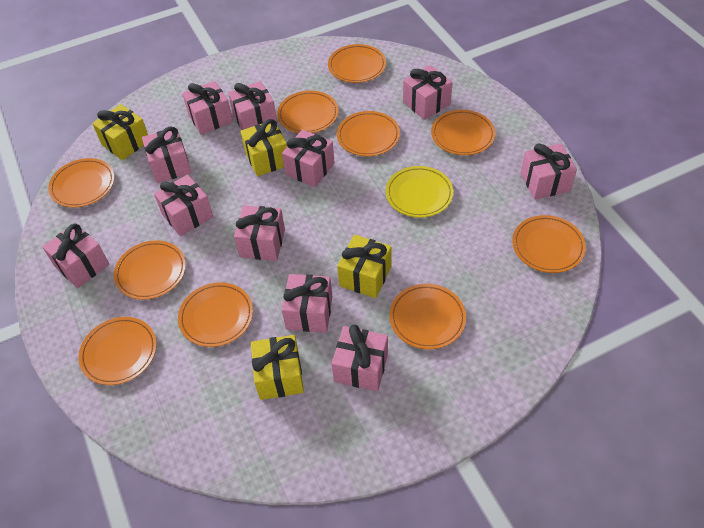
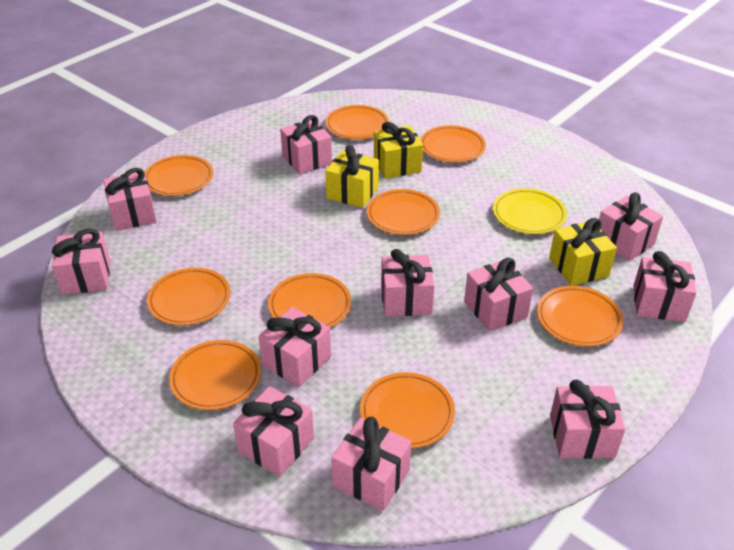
orange plate: 10 -> 9
yellow gift: 4 -> 3

